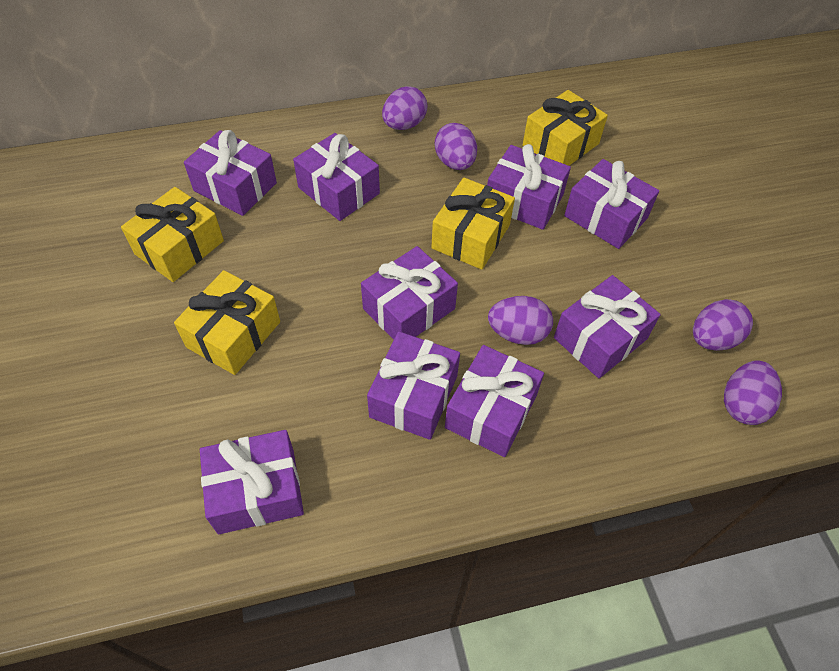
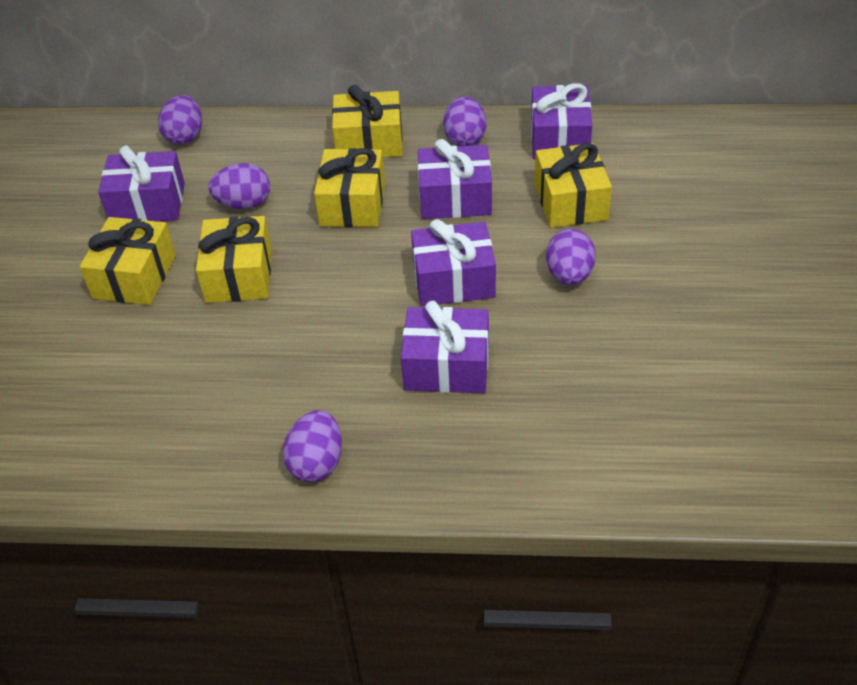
purple gift: 9 -> 5
yellow gift: 4 -> 5

